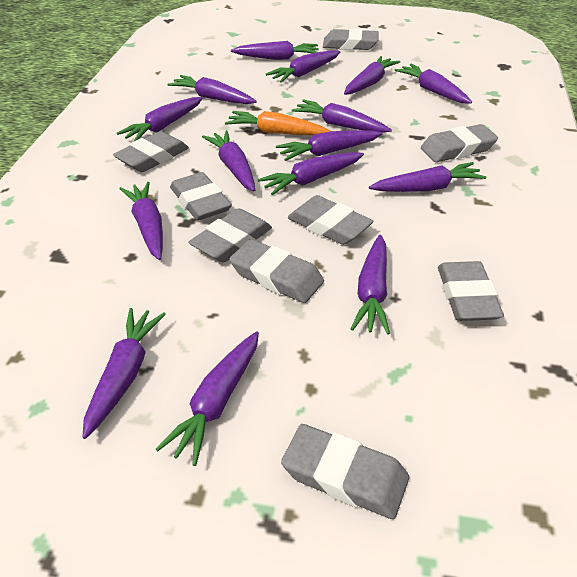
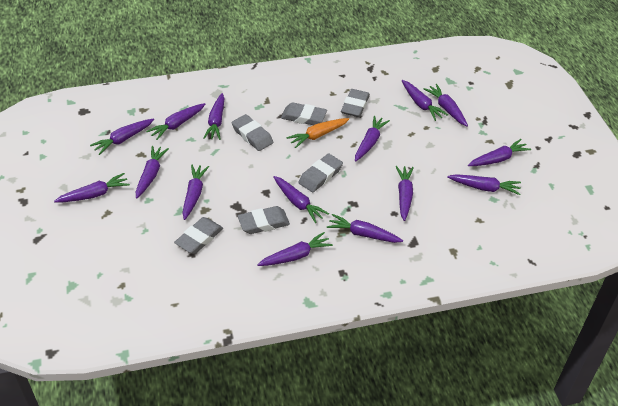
grey eraser: 9 -> 6

